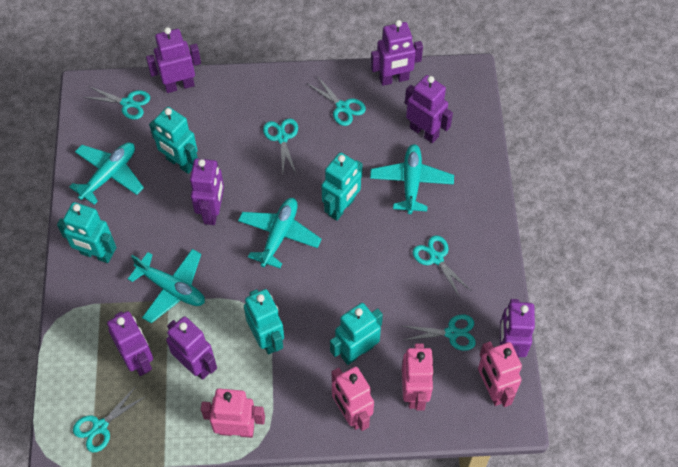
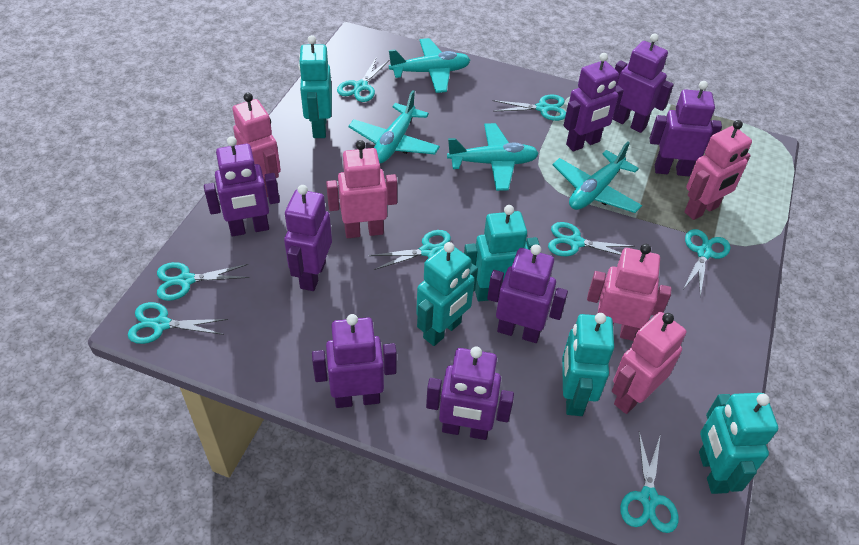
pink robot: 4 -> 5
purple robot: 7 -> 8
turquoise scissors: 6 -> 8

